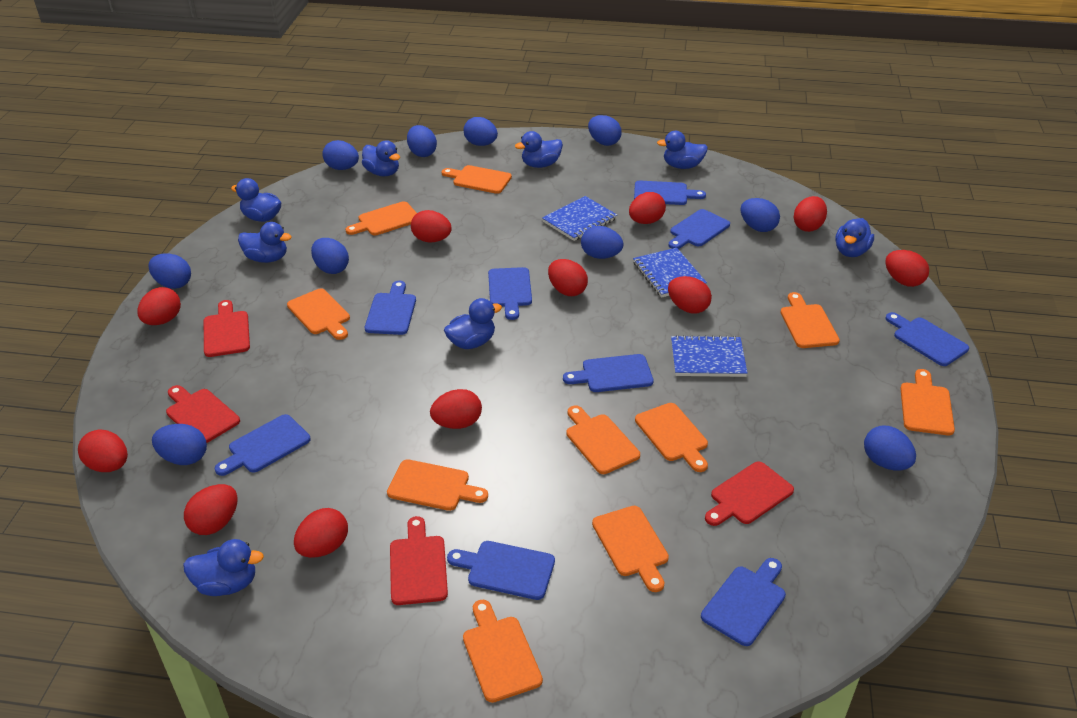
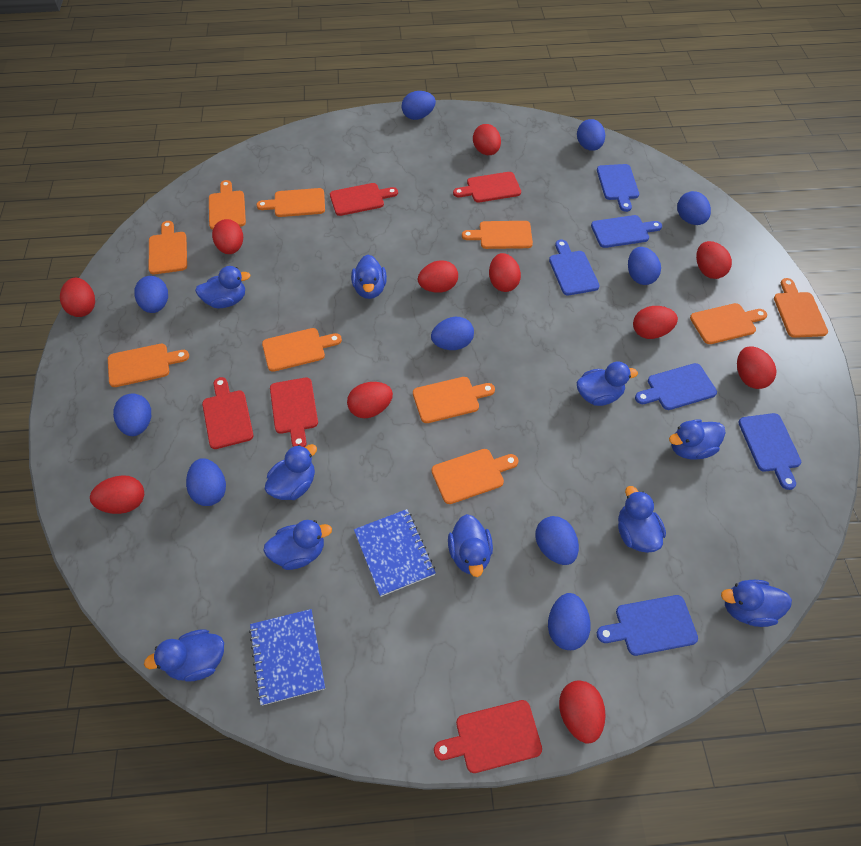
blue cutting board: 9 -> 6
blue duck: 8 -> 10
blue notebook: 3 -> 2
red cutting board: 4 -> 5

